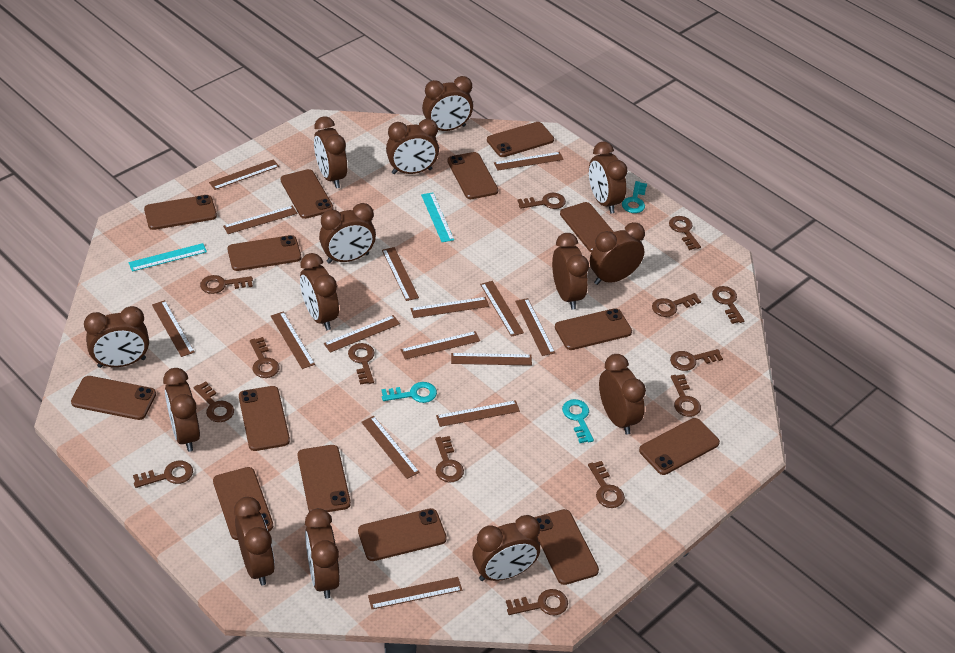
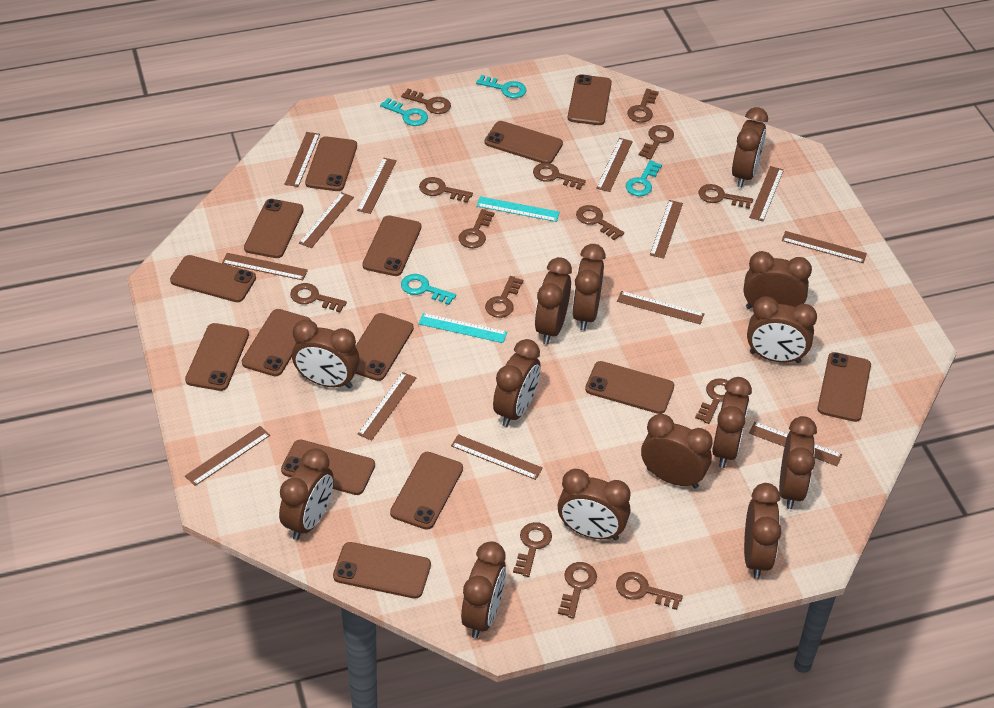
brown ruler: 15 -> 13
turquoise key: 3 -> 4

